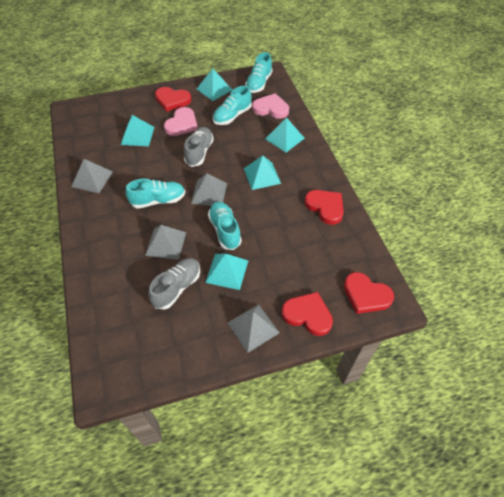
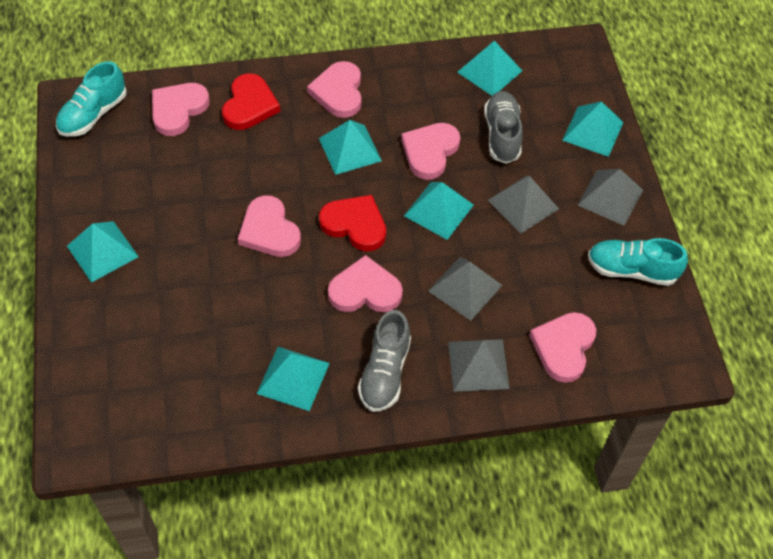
pink heart: 2 -> 6
red heart: 4 -> 2
turquoise pyramid: 5 -> 6
turquoise shoe: 4 -> 2

